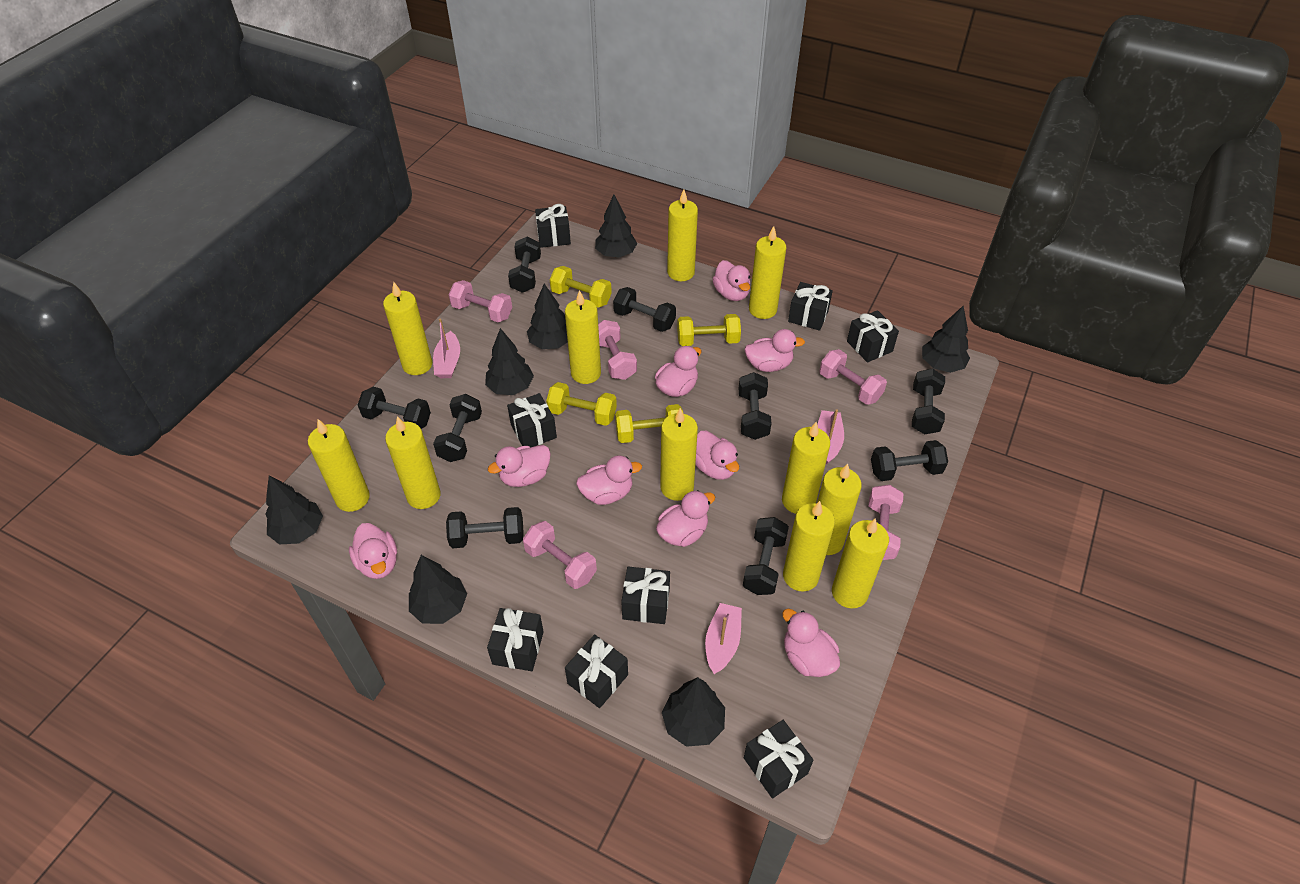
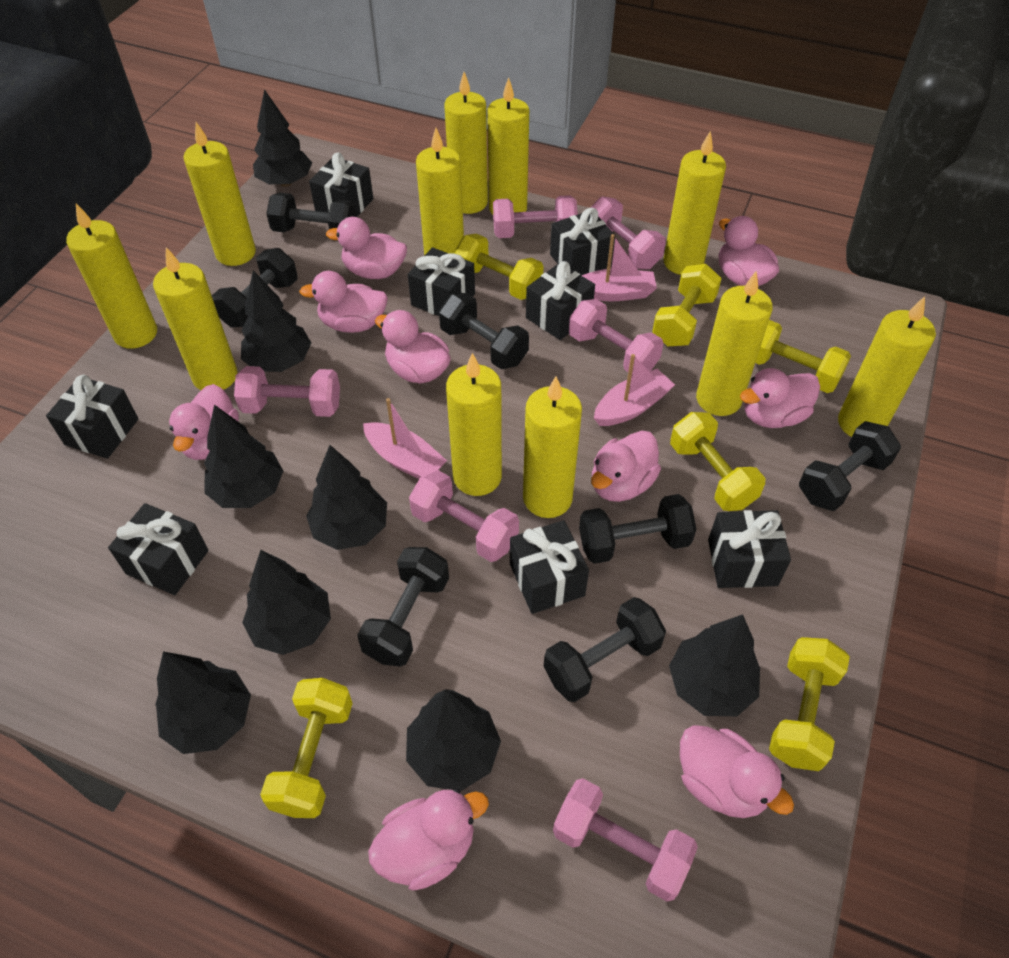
black dumbbell: 9 -> 7
black tree: 7 -> 8
pink dumbbell: 5 -> 6
yellow dumbbell: 4 -> 6

